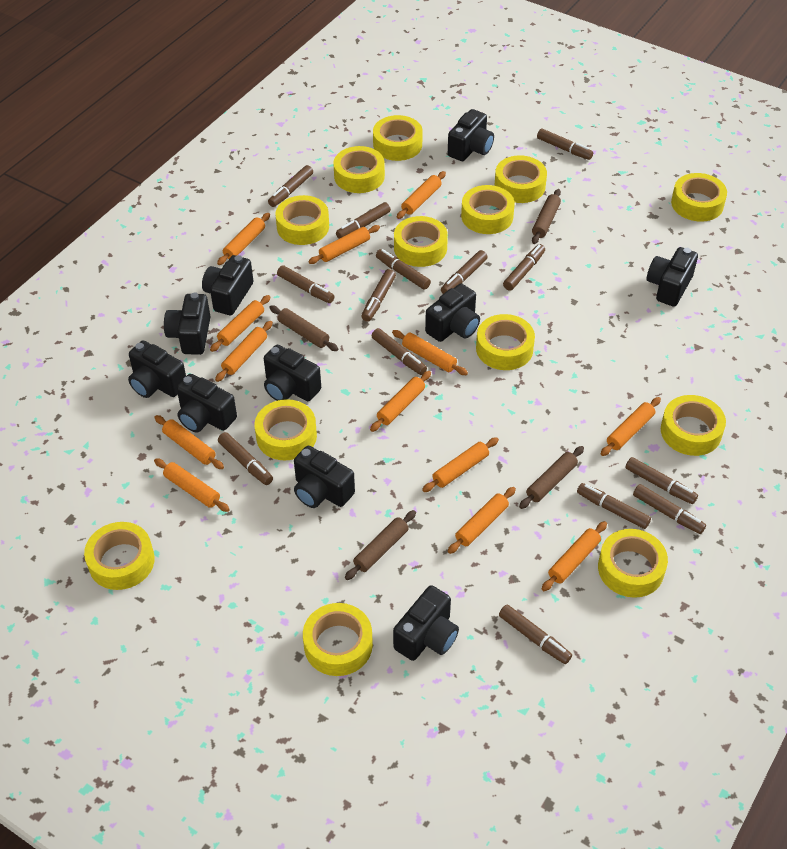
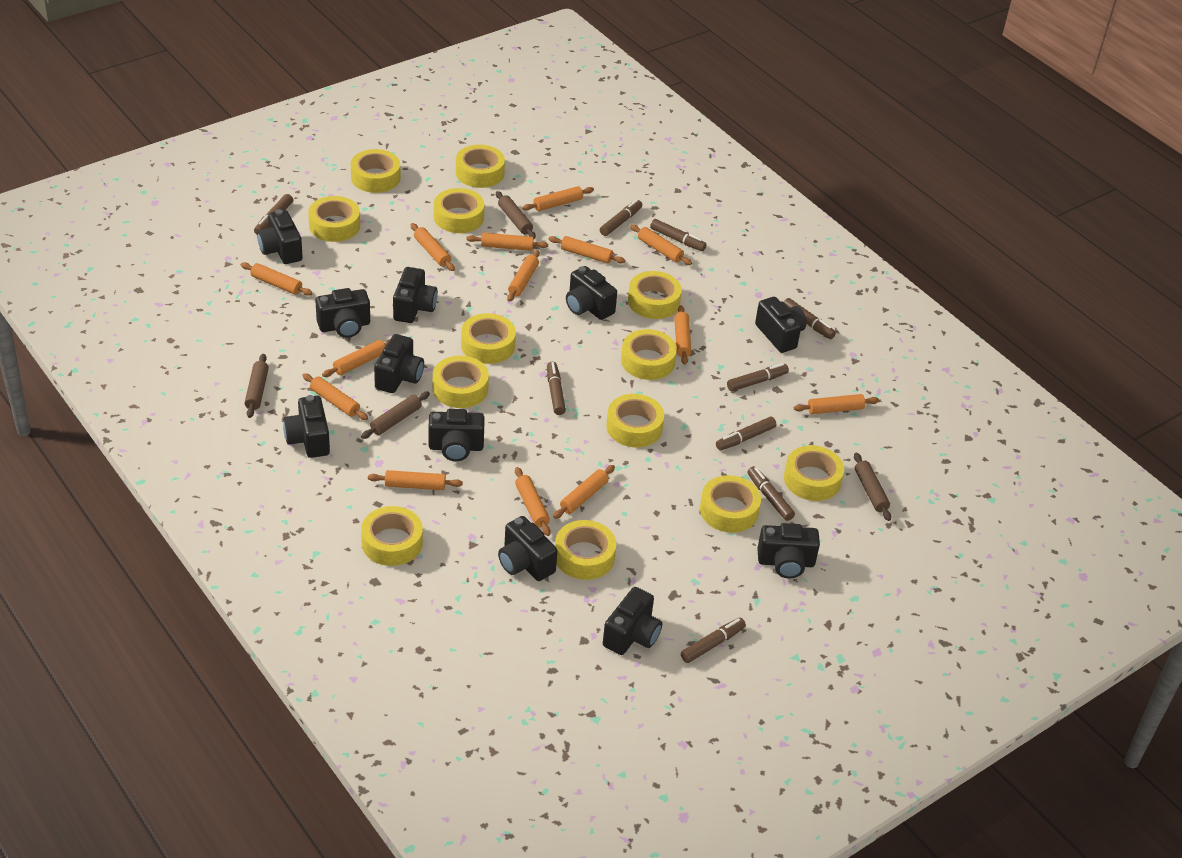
black camera: 10 -> 11
brown marker: 14 -> 9
orange rolling pin: 13 -> 14

